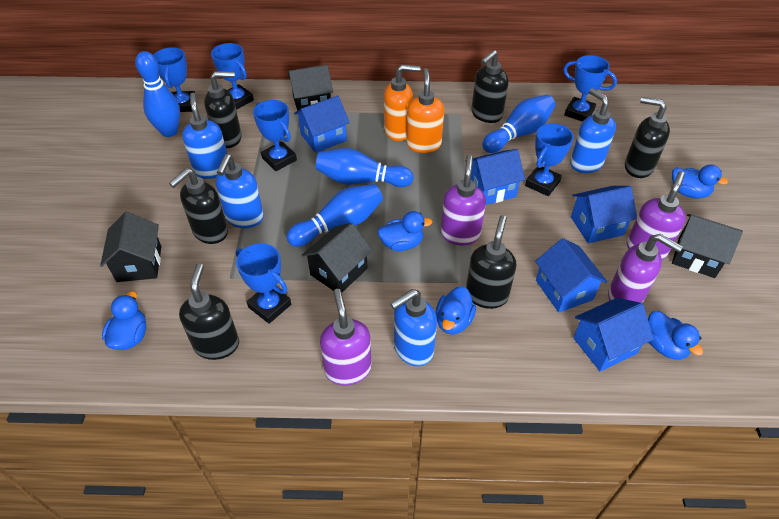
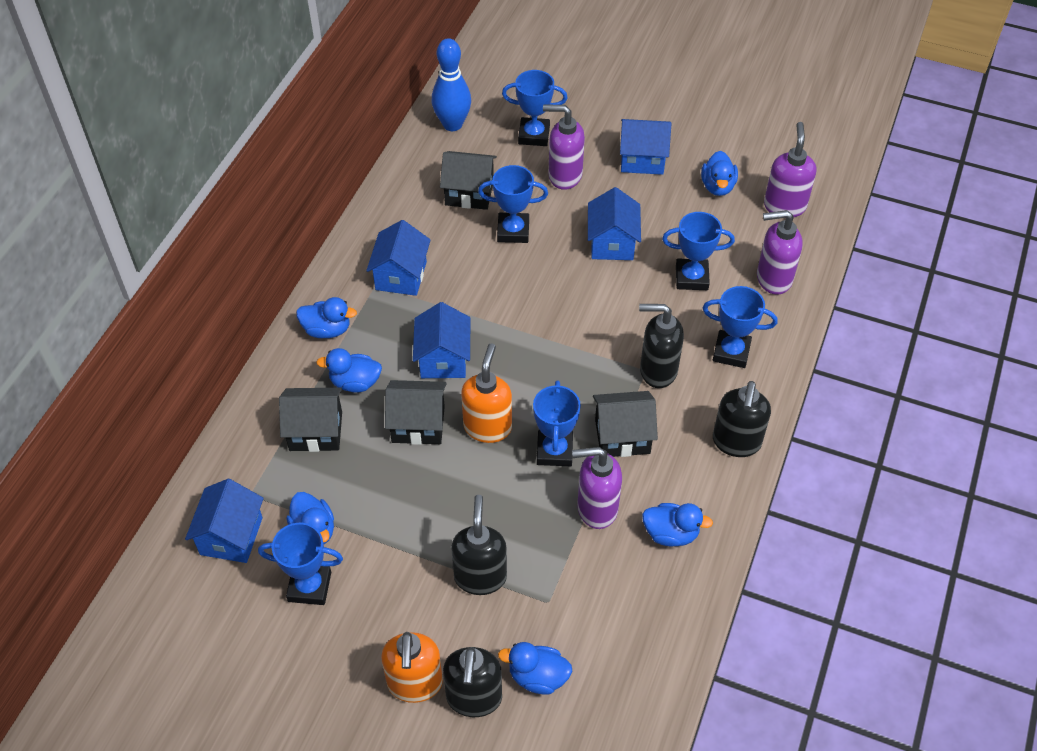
black soap dispenser: 6 -> 4
blue bowling pin: 4 -> 1
blue duck: 5 -> 6
blue soap dispenser: 4 -> 0

